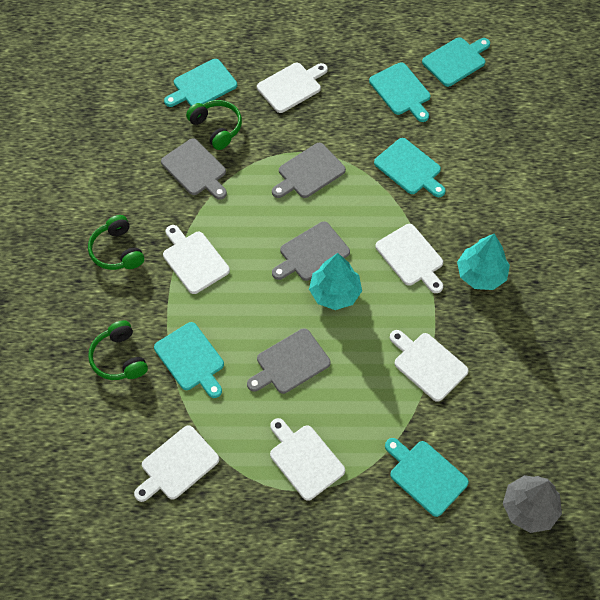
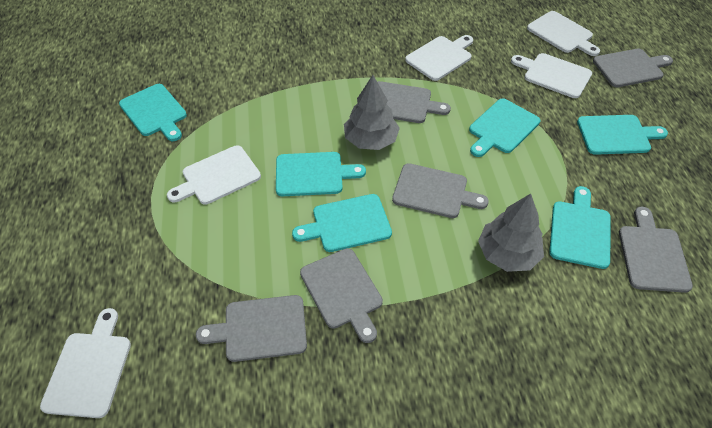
green headphones: 3 -> 0
grey cutting board: 4 -> 6
grey tree: 1 -> 2
turquoise tree: 2 -> 0
white cutting board: 6 -> 5

